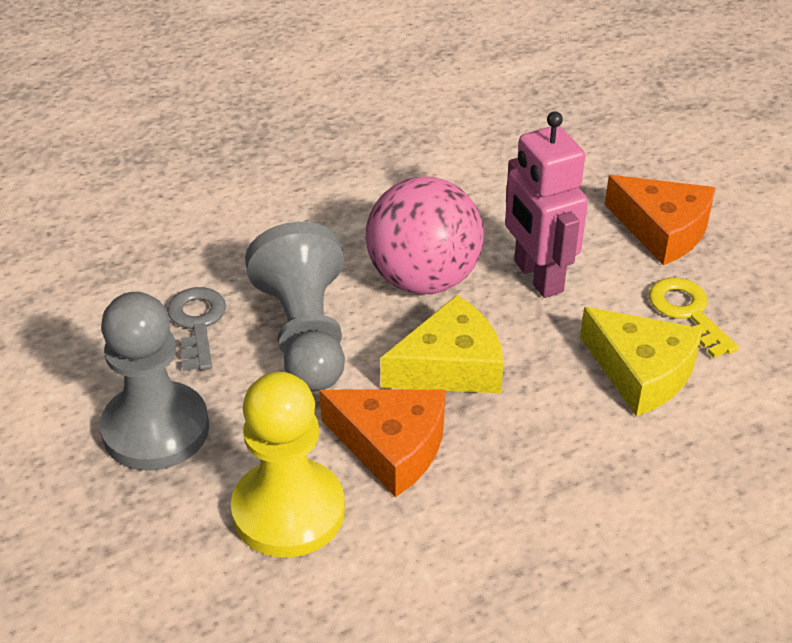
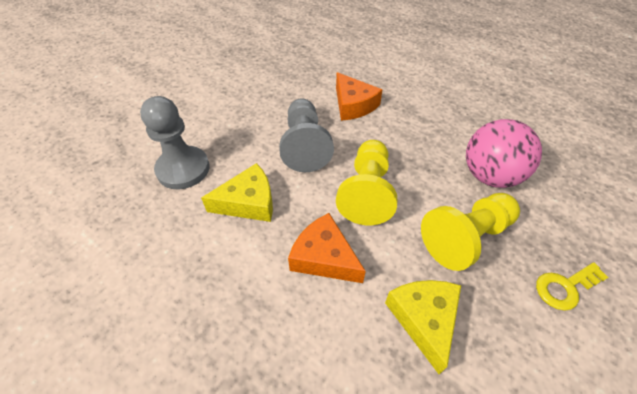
grey key: 1 -> 0
pink robot: 1 -> 0
yellow pawn: 1 -> 2

